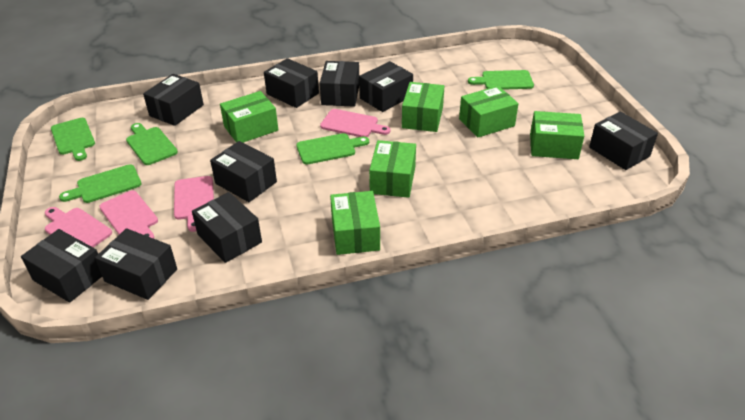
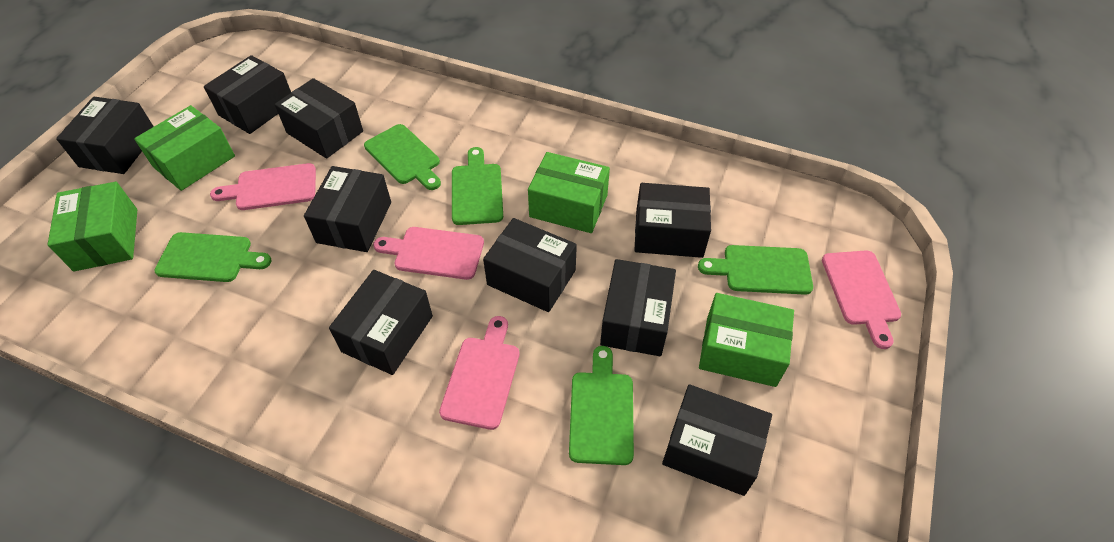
green box: 6 -> 4

